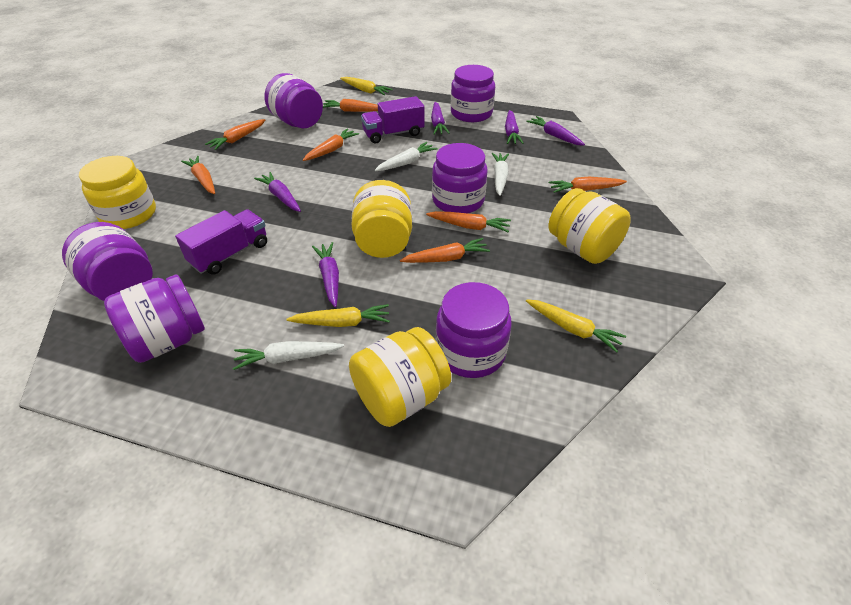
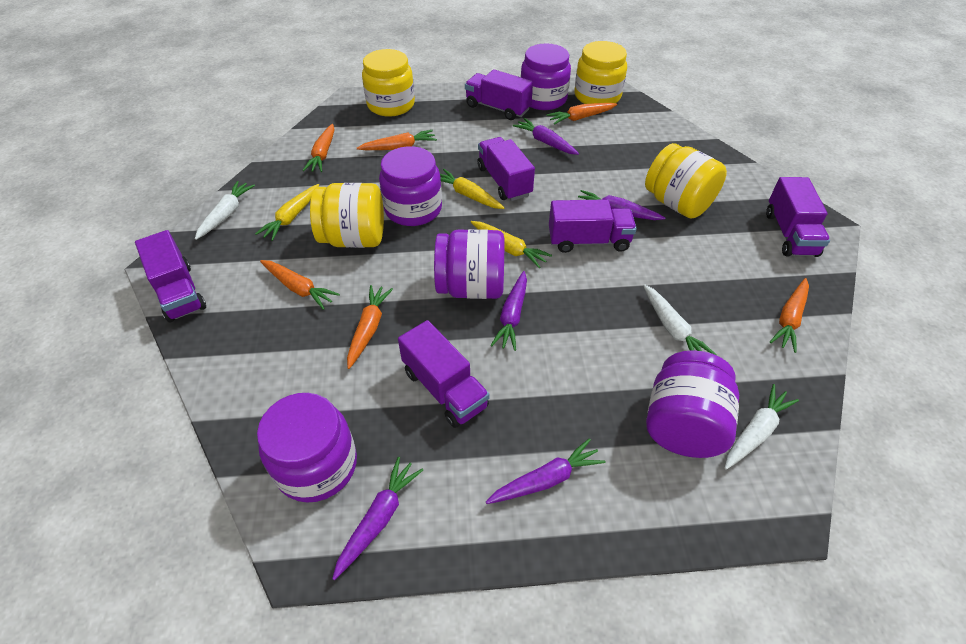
orange carrot: 7 -> 6
purple jar: 6 -> 5
purple truck: 2 -> 6

